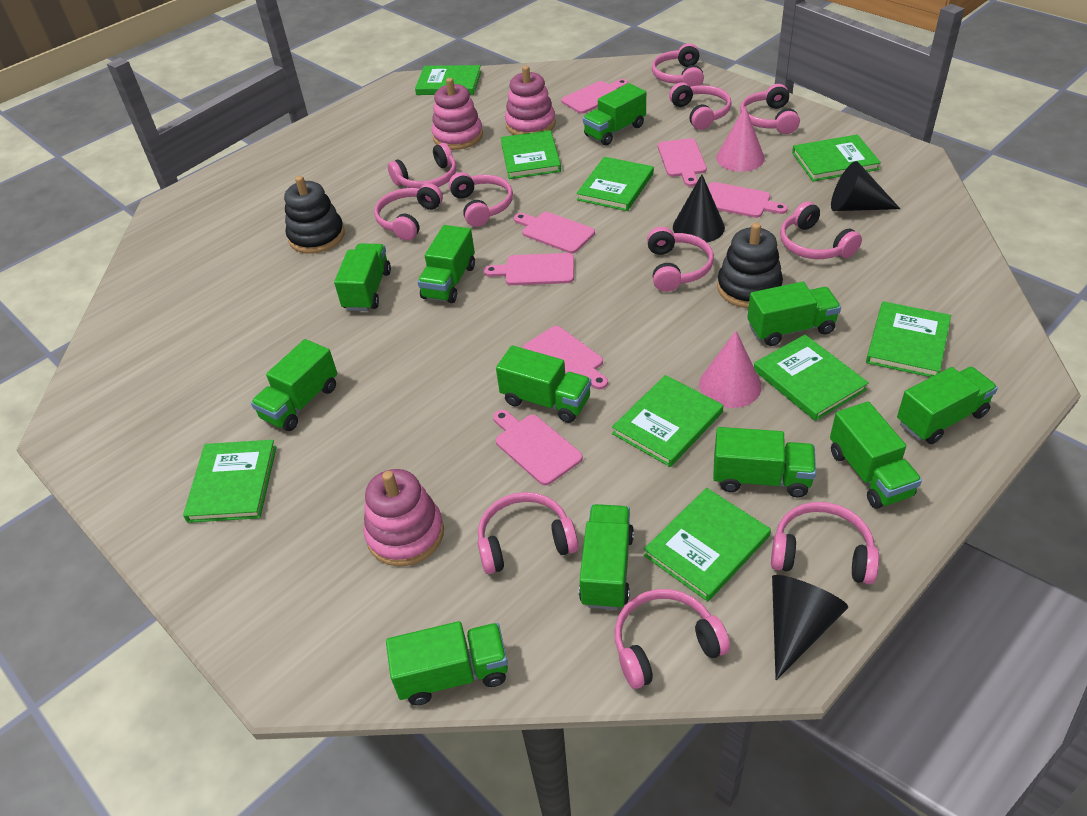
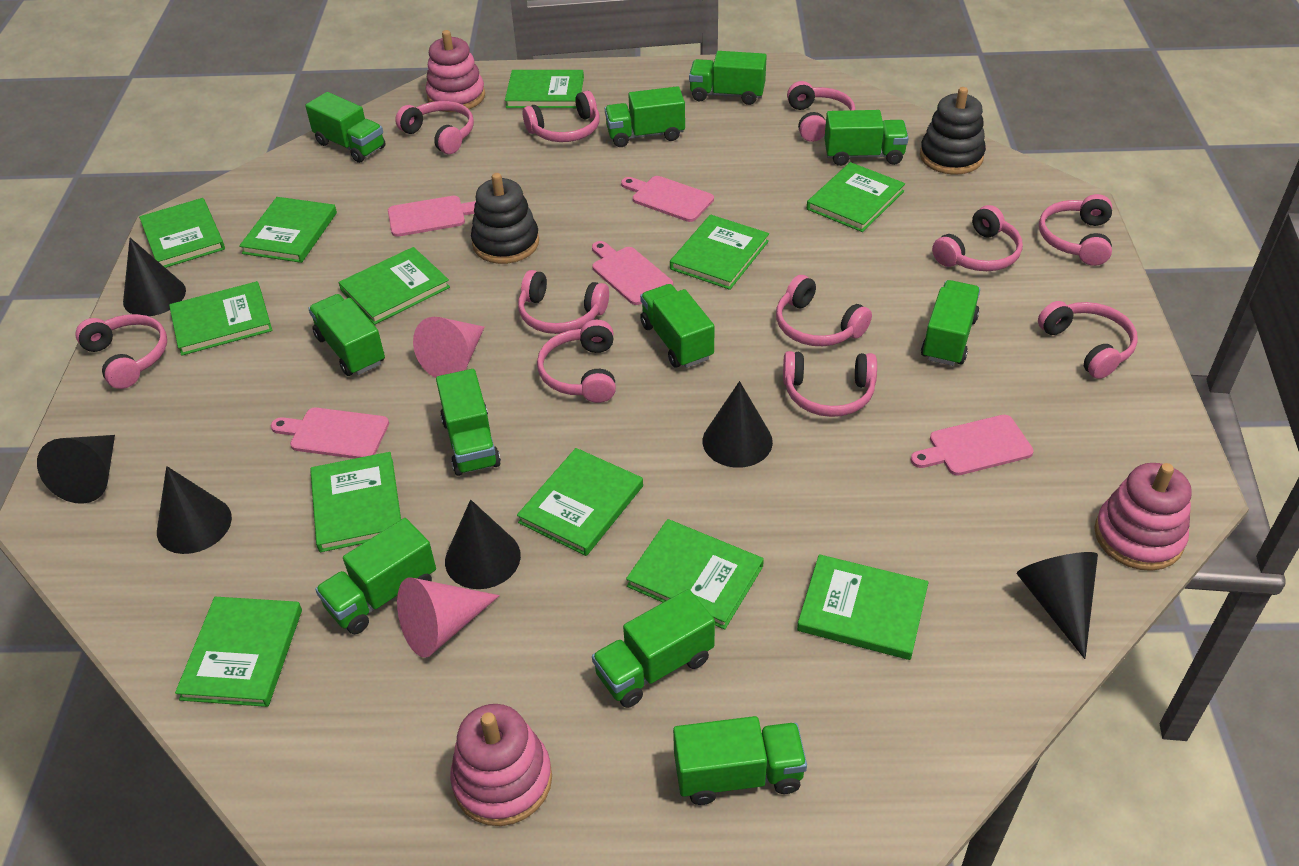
black cone: 3 -> 6
green book: 9 -> 12
pink cutting board: 7 -> 5

